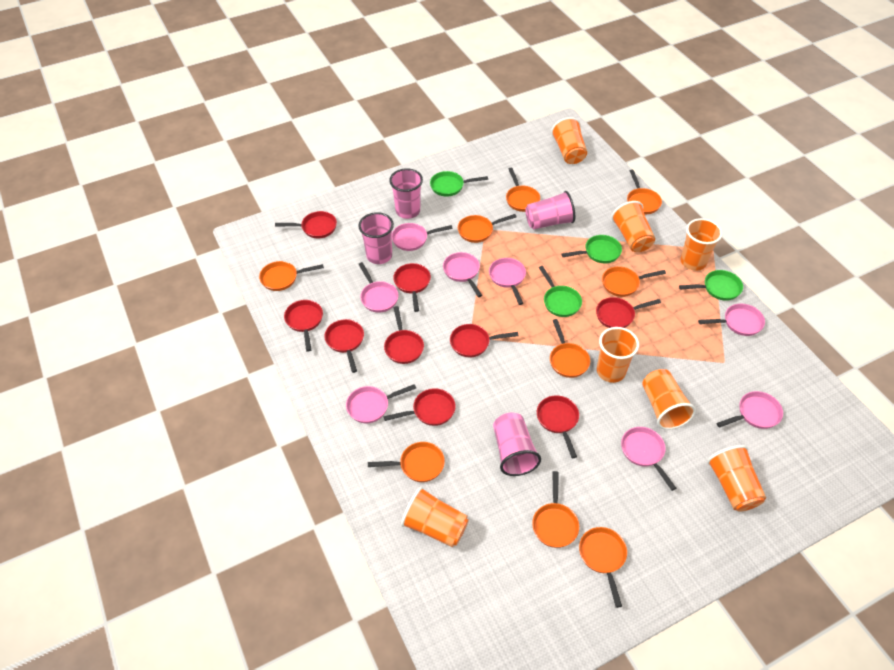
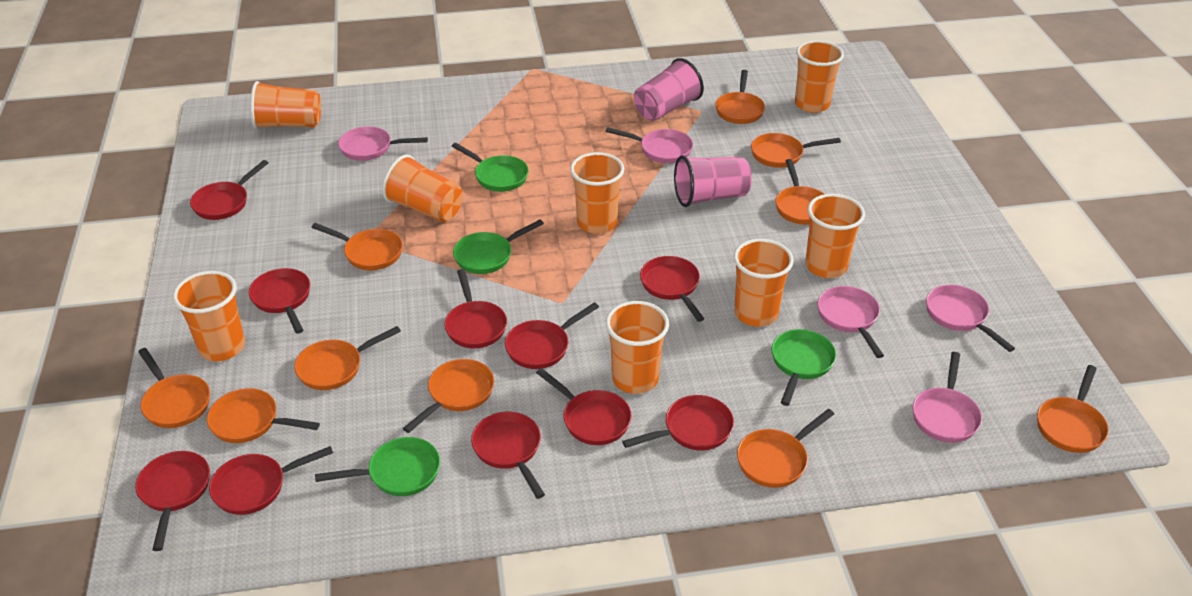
orange cup: 7 -> 8
orange pan: 9 -> 10
pink cup: 4 -> 2
pink pan: 8 -> 5
red pan: 9 -> 10

